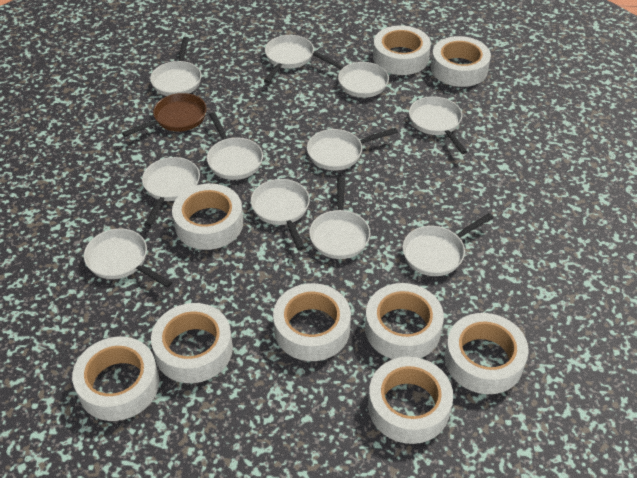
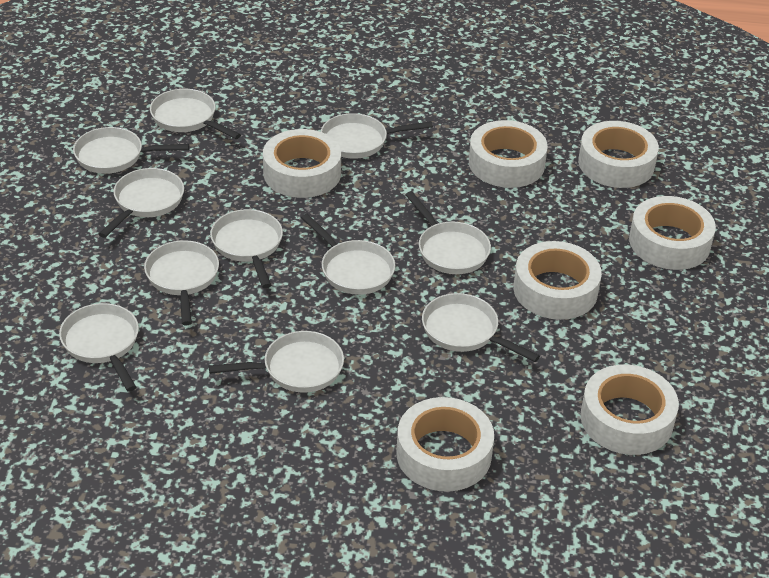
brown pan: 1 -> 0
white tape: 9 -> 7

